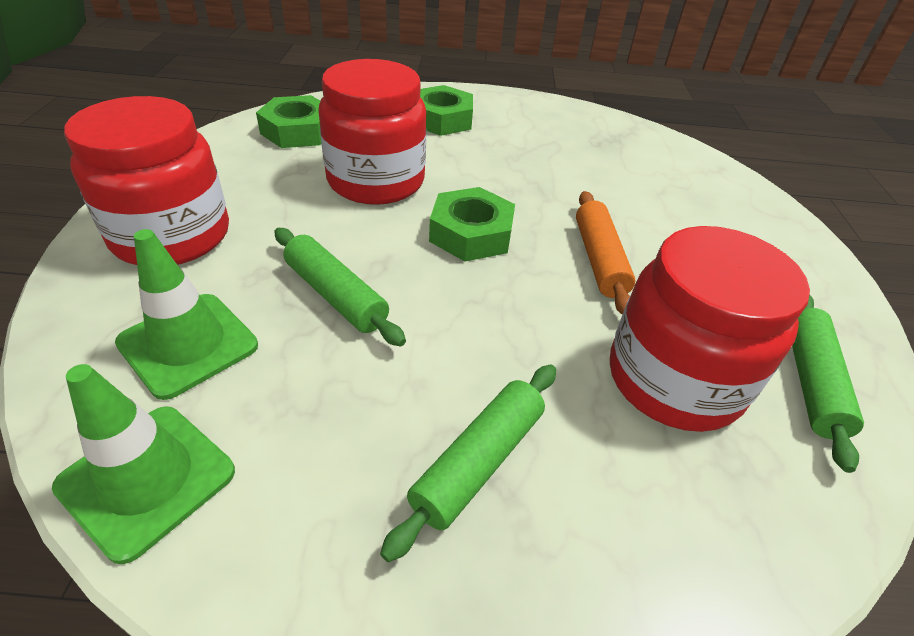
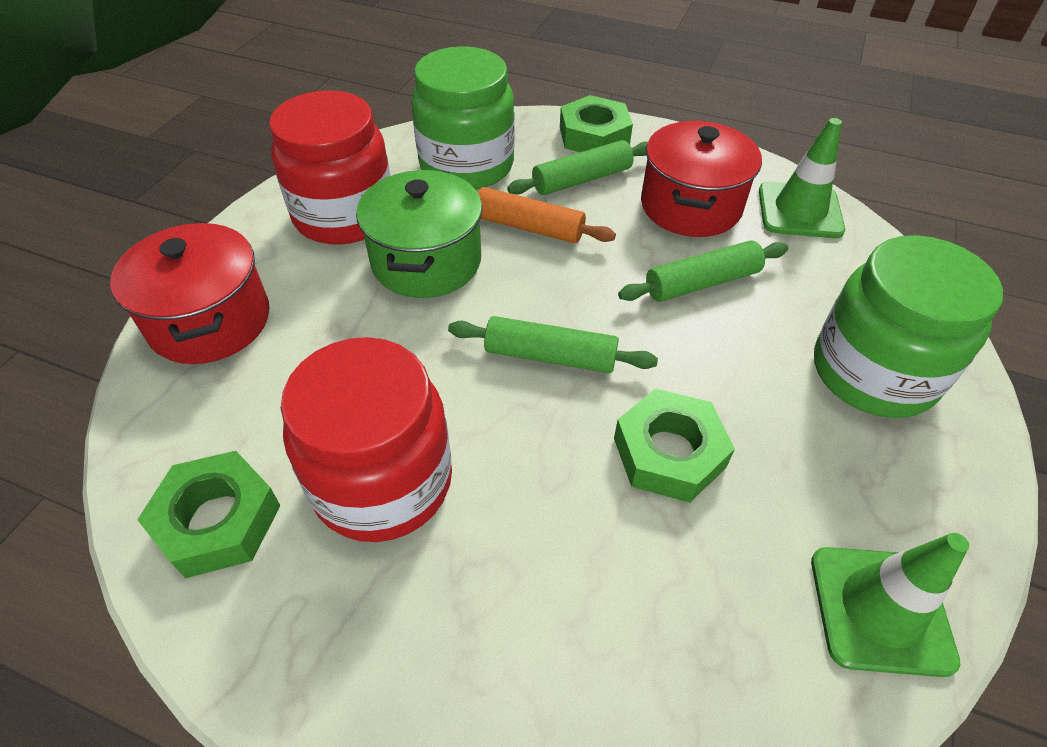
green jar: 0 -> 2
green pot: 0 -> 1
red jar: 3 -> 2
red pot: 0 -> 2

